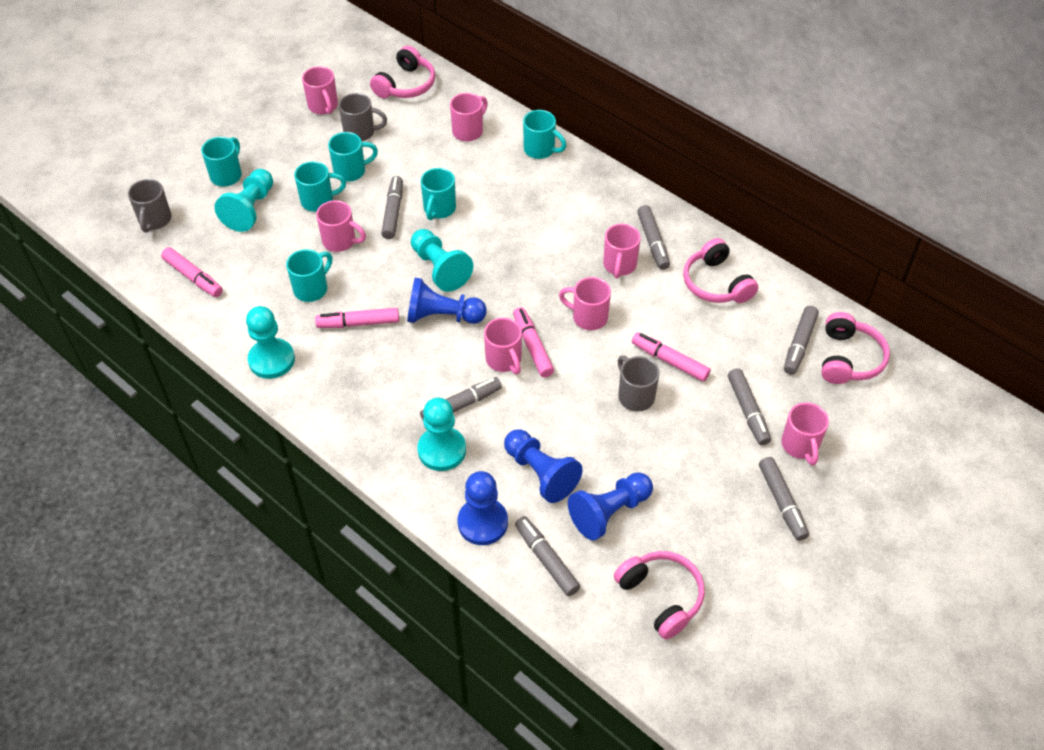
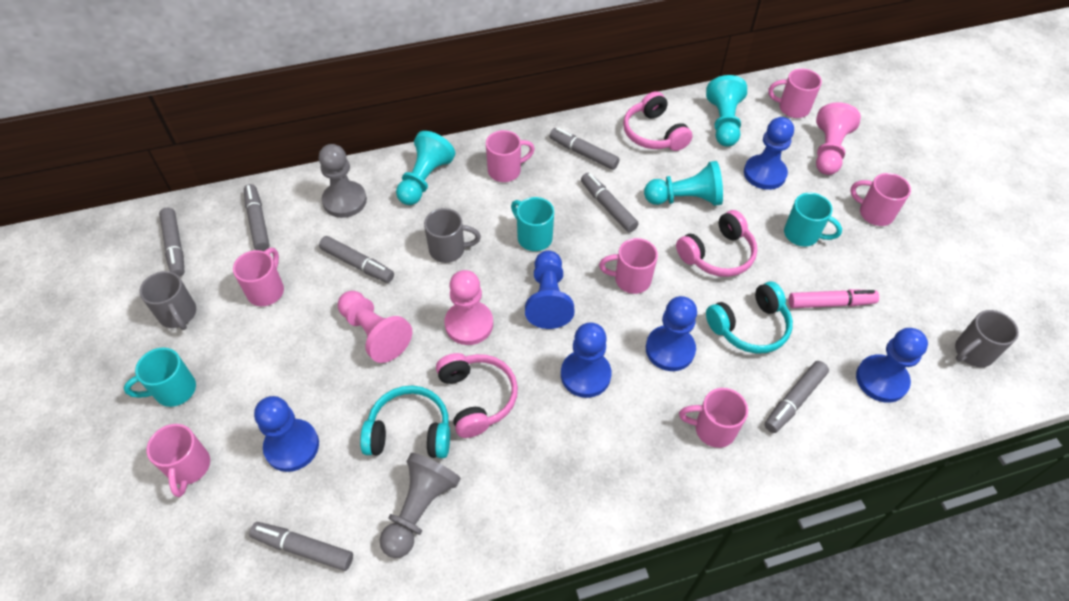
blue pawn: 4 -> 6
grey pawn: 0 -> 2
pink headphones: 4 -> 3
pink marker: 4 -> 1
pink pawn: 0 -> 3
turquoise headphones: 0 -> 2
turquoise mug: 6 -> 3
turquoise pawn: 4 -> 3

